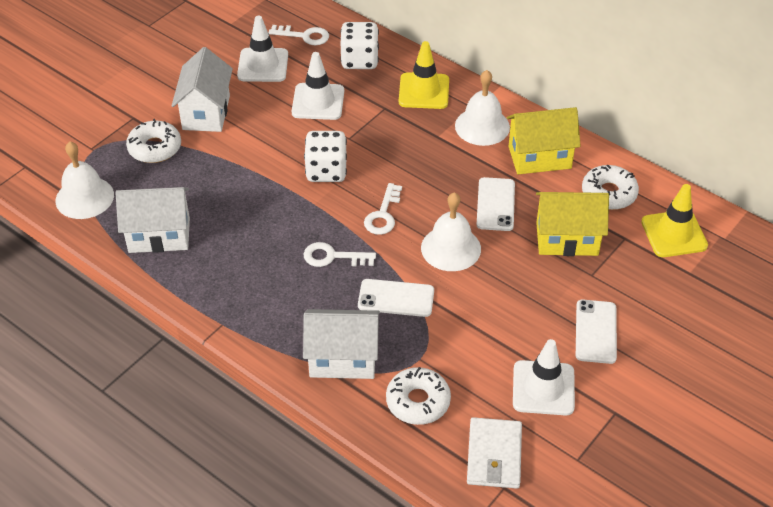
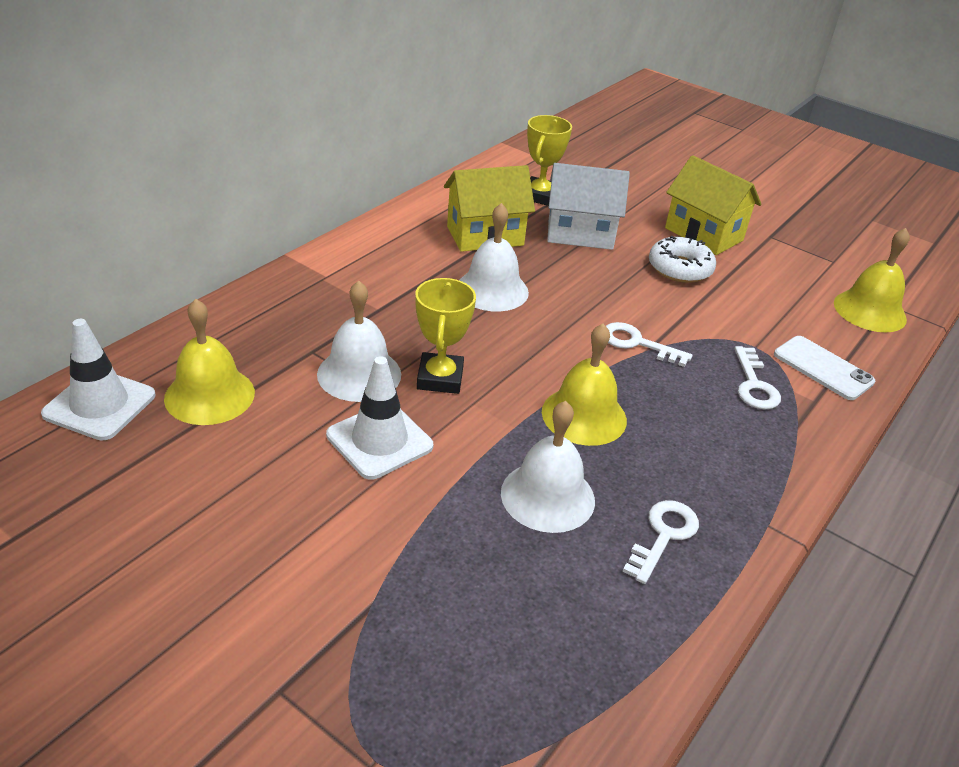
white dice: 2 -> 0
white donut: 3 -> 1
white house: 3 -> 1
white phone: 3 -> 1
white traffic cone: 3 -> 2
white wallet: 1 -> 0
yellow bell: 0 -> 3
yellow traffic cone: 2 -> 0
yellow trophy: 0 -> 2

